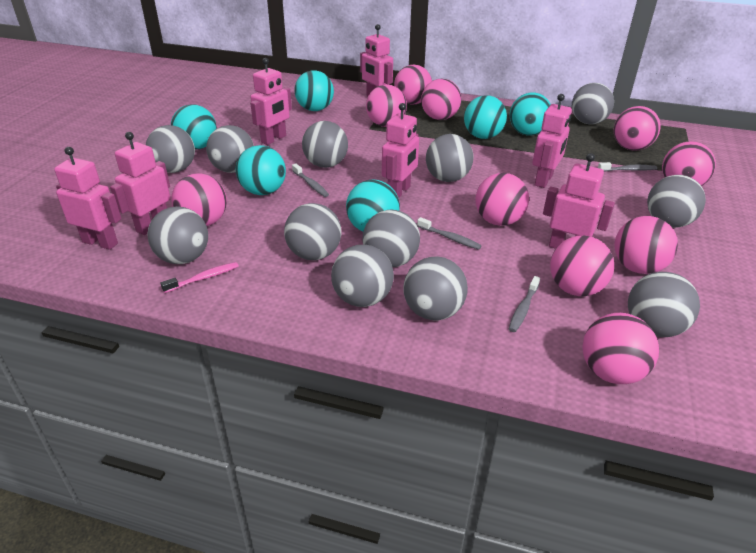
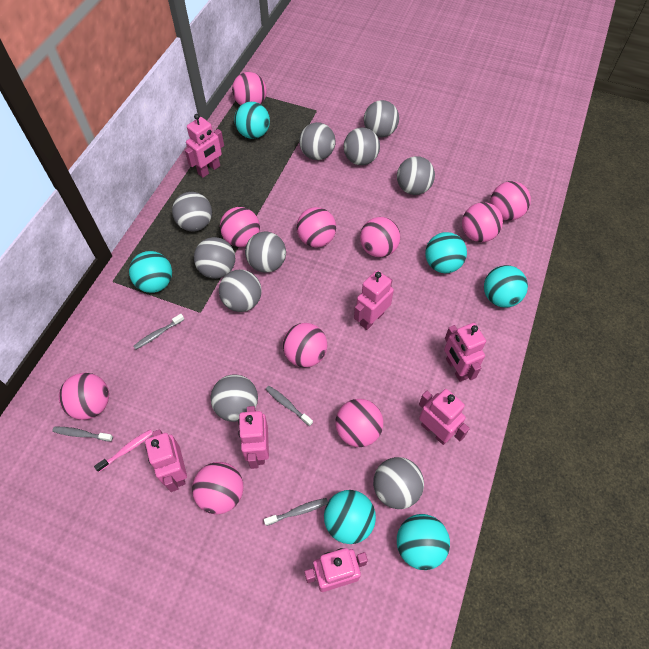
grey ball: 12 -> 10

